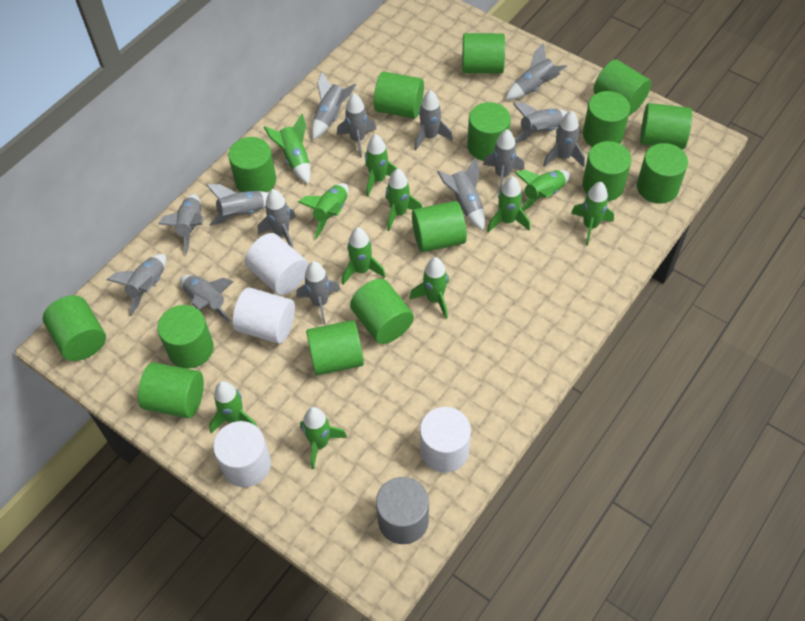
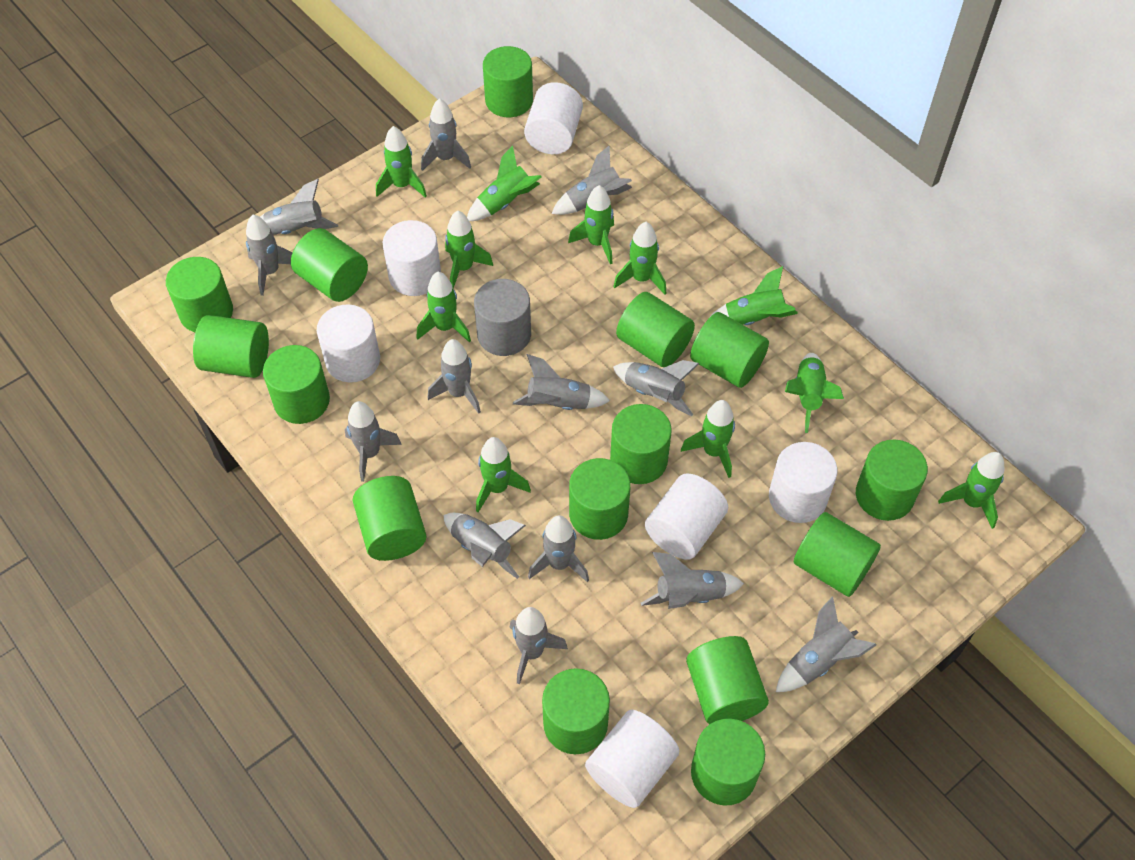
grey rocket: 14 -> 13
white cylinder: 4 -> 6

